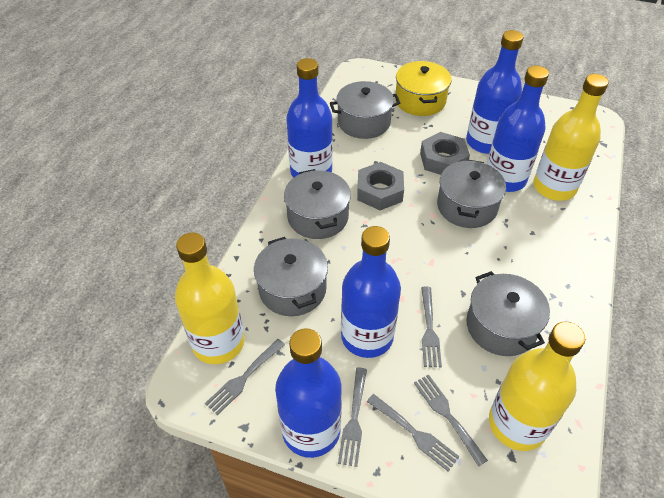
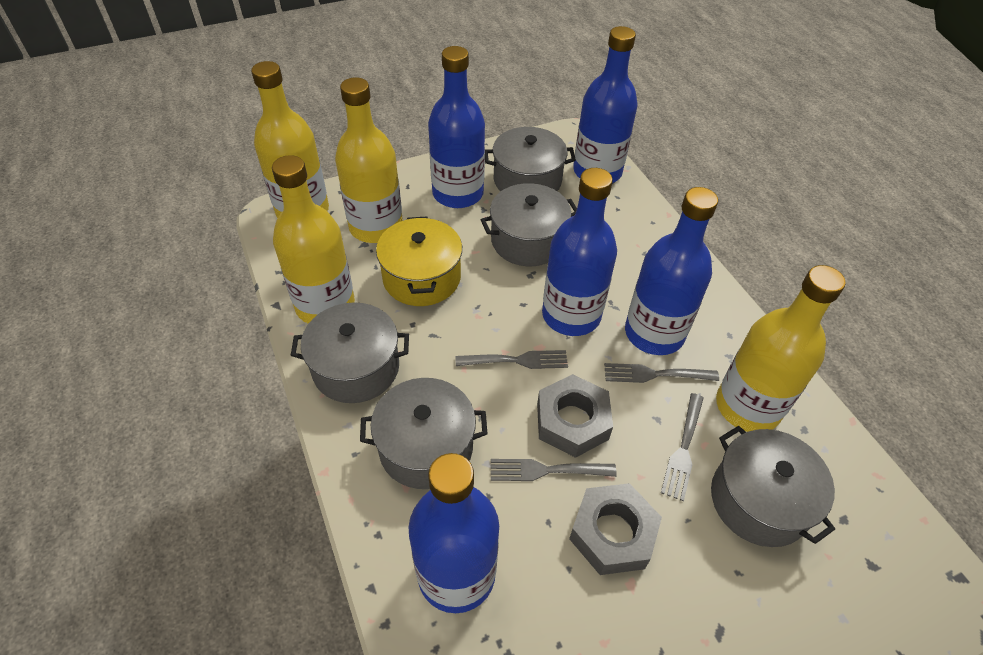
grey fork: 5 -> 4
yellow bottle: 3 -> 4

